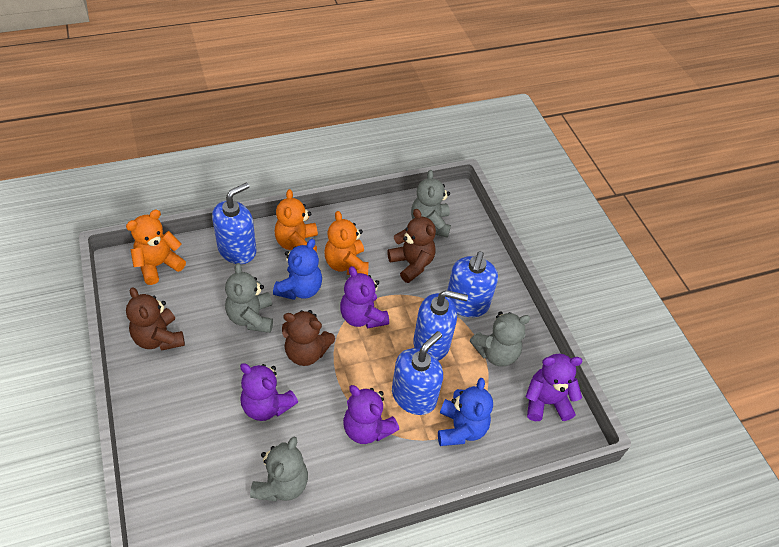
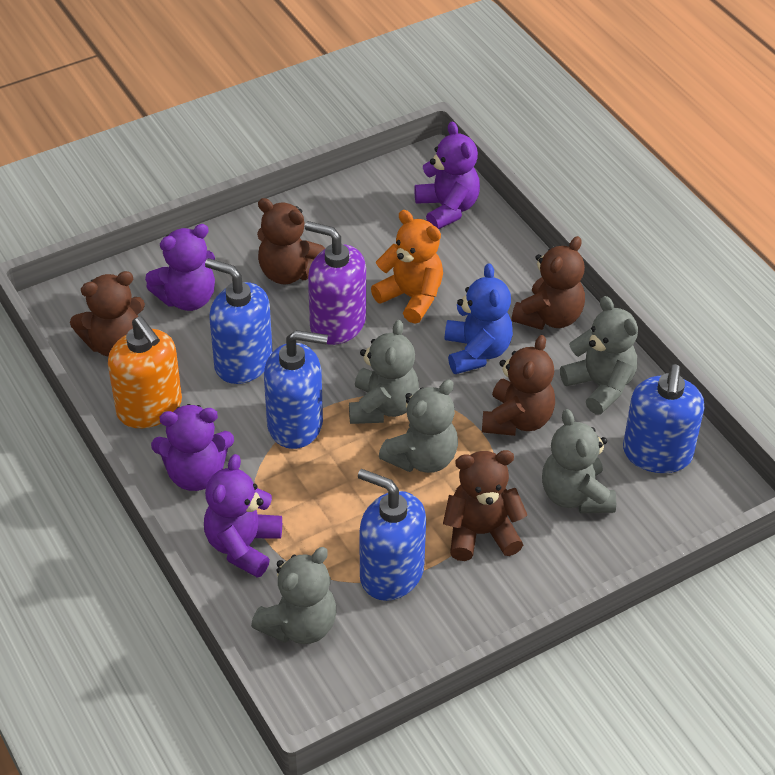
blue teddy bear: 2 -> 1
brown teddy bear: 3 -> 5
grey teddy bear: 4 -> 5
orange soap dispenser: 0 -> 1
orange teddy bear: 3 -> 1
purple soap dispenser: 0 -> 1

